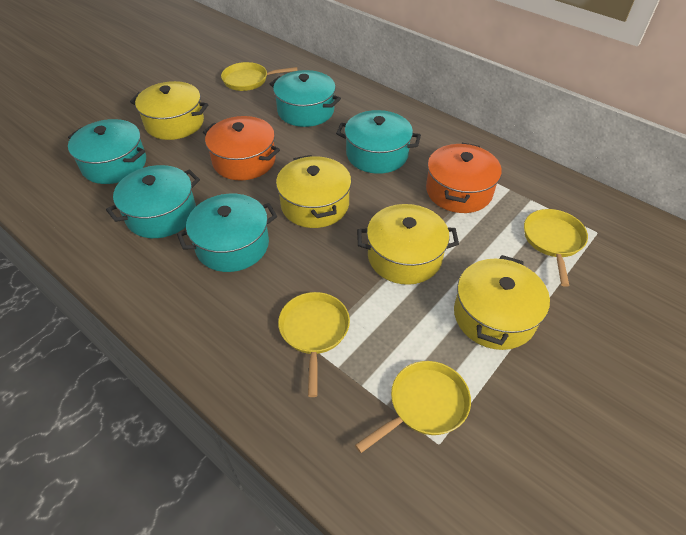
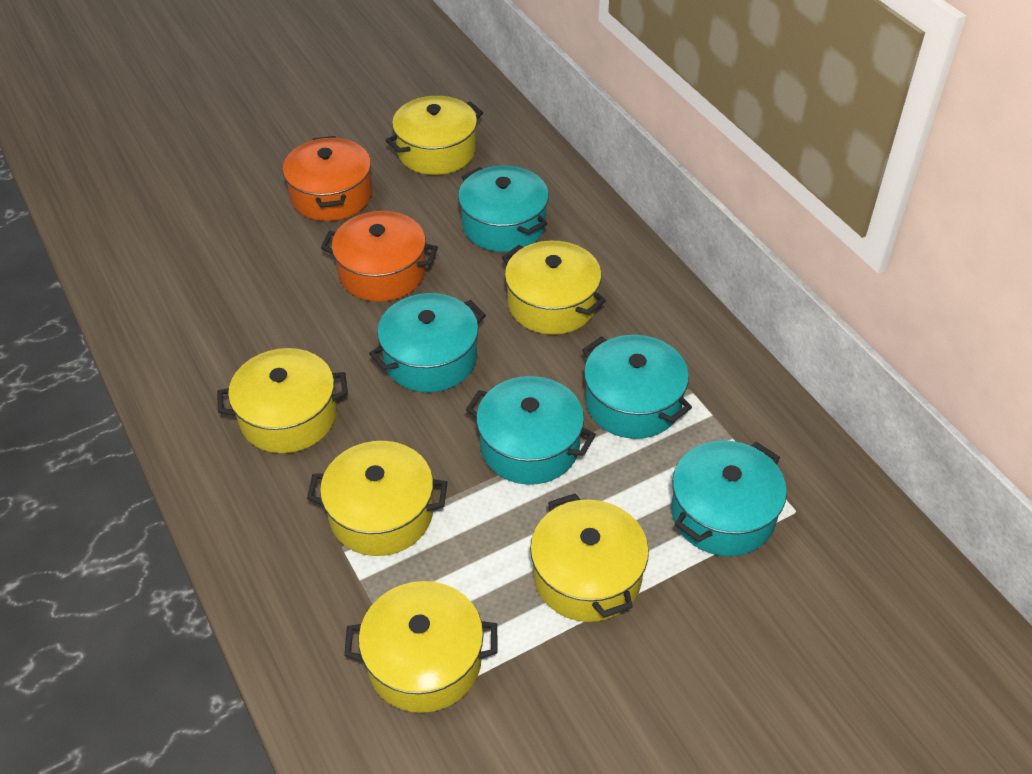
yellow pan: 4 -> 0
yellow pot: 4 -> 6

